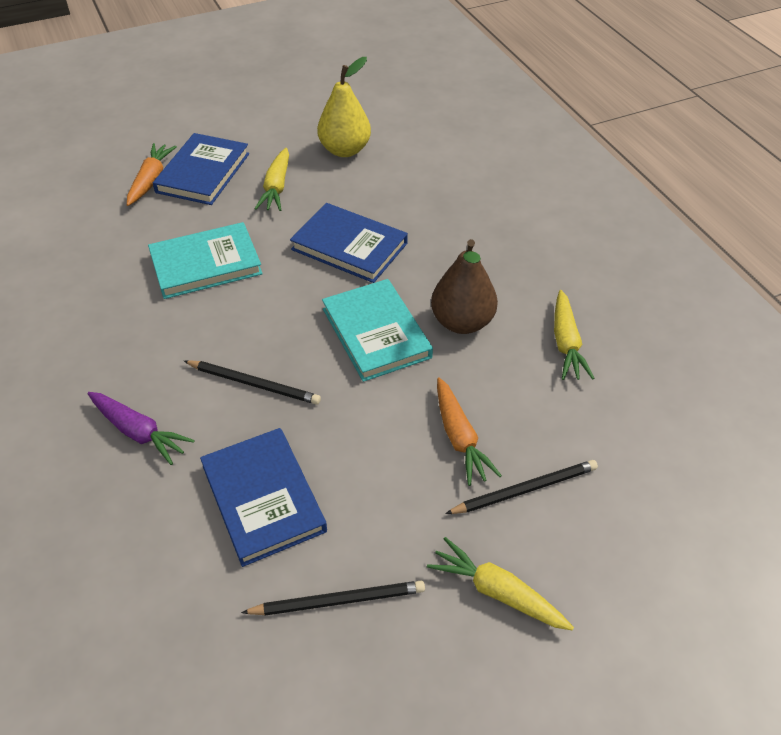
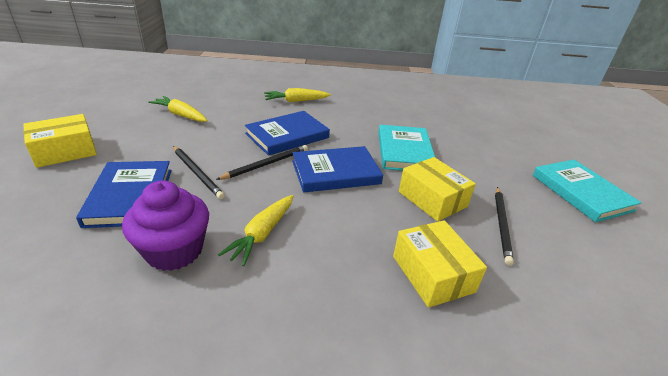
brown pear: 1 -> 0
orange carrot: 2 -> 0
purple carrot: 1 -> 0
purple cupcake: 0 -> 1
yellow box: 0 -> 3
yellow pear: 1 -> 0

